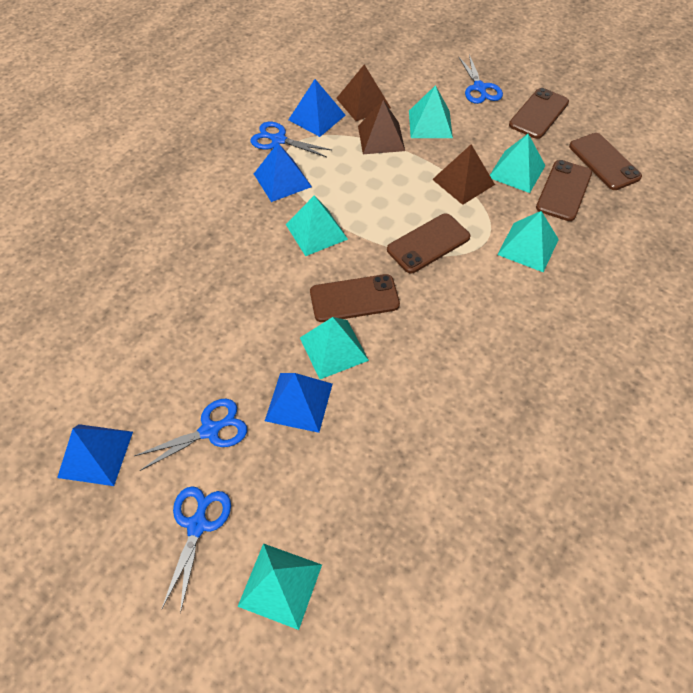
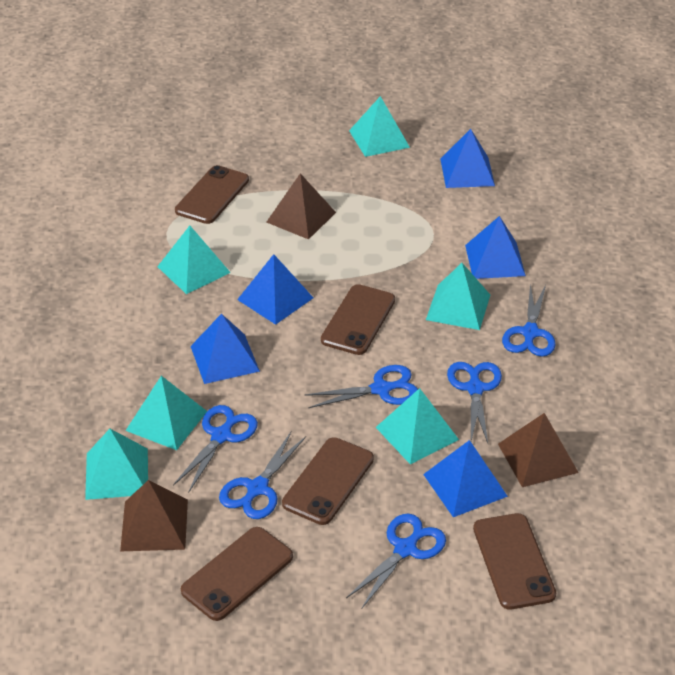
blue pyramid: 4 -> 5
blue scissors: 4 -> 6

